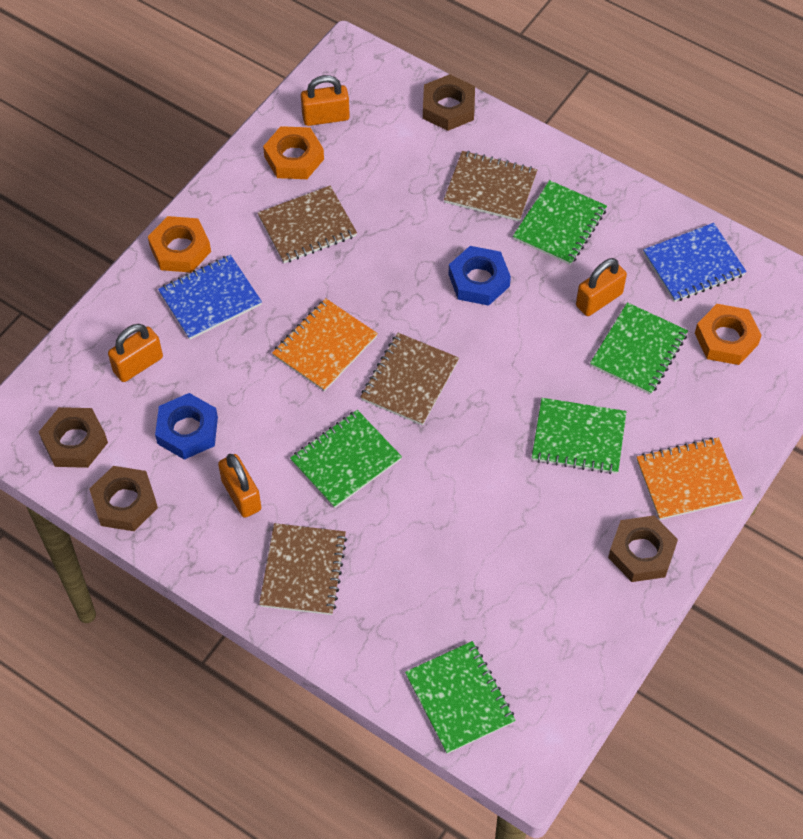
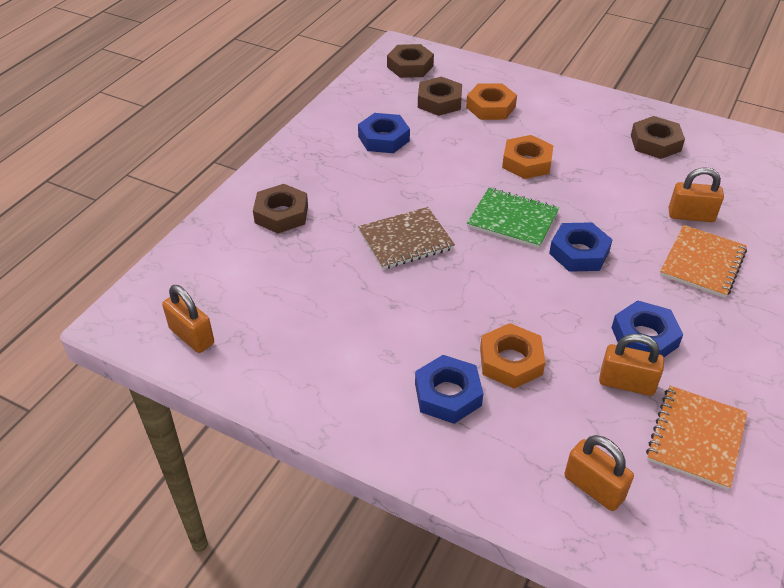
blue notebook: 2 -> 0
blue nut: 2 -> 4
brown notebook: 4 -> 1
green notebook: 5 -> 1

